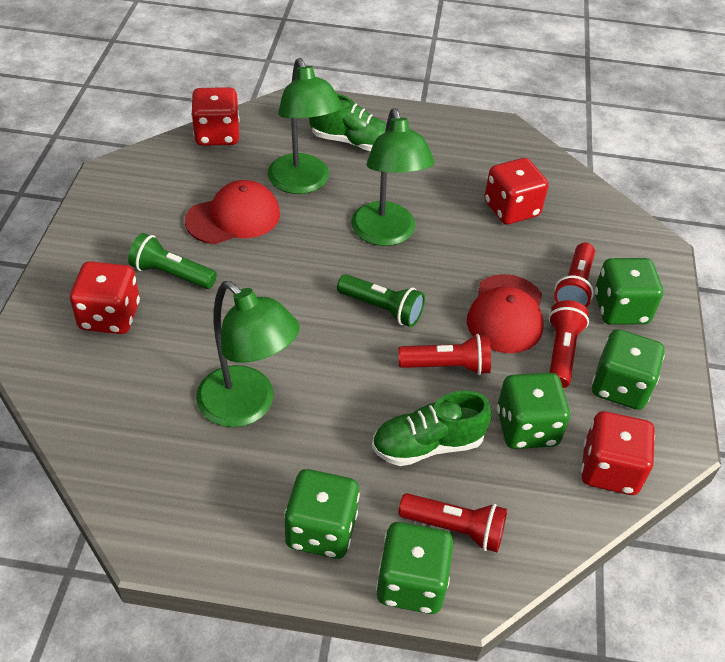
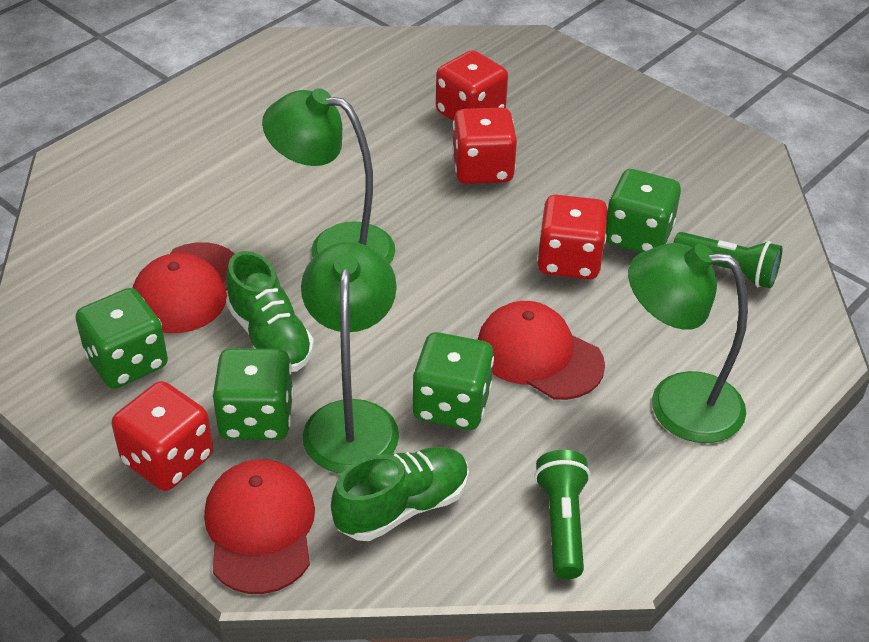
green dice: 5 -> 4
red cap: 2 -> 3
red flashlight: 4 -> 0

